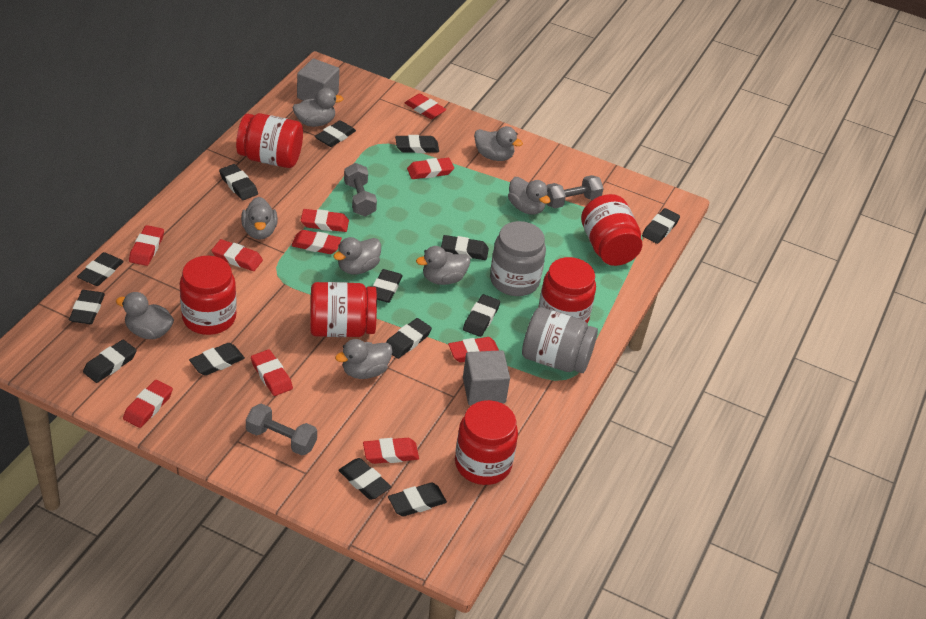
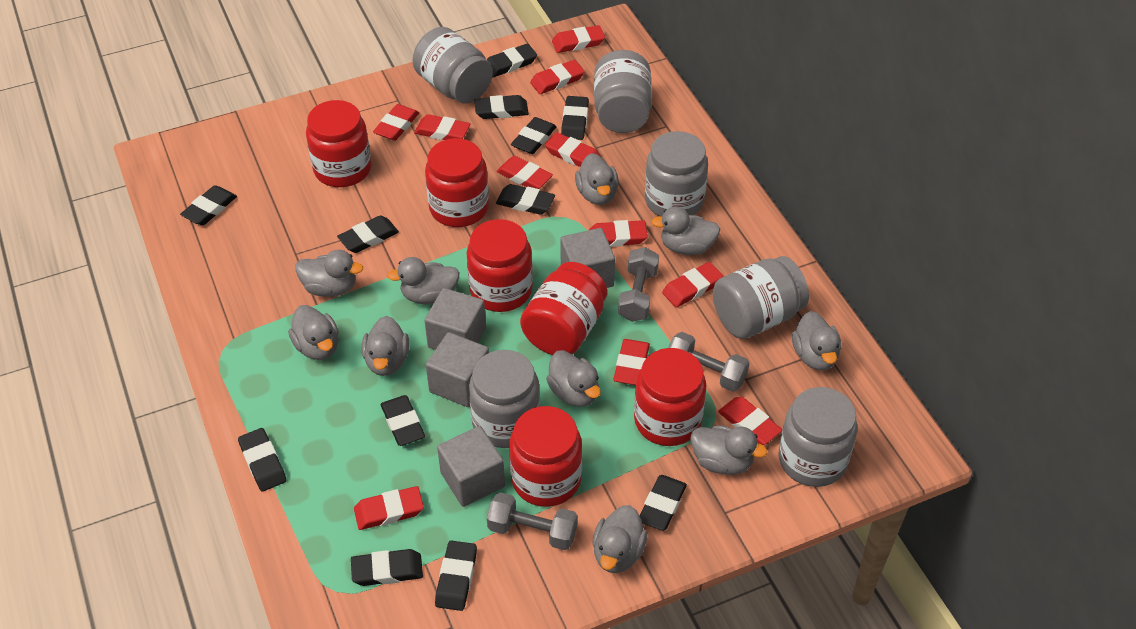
black eraser: 14 -> 12
grey cube: 2 -> 4
grey duck: 8 -> 10
grey jar: 2 -> 6
red eraser: 10 -> 11

